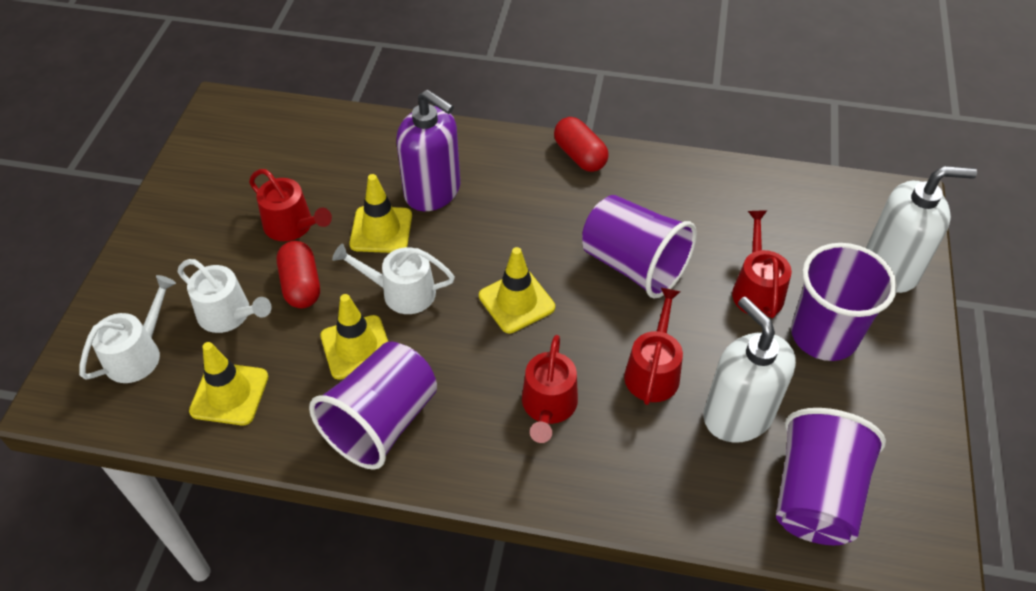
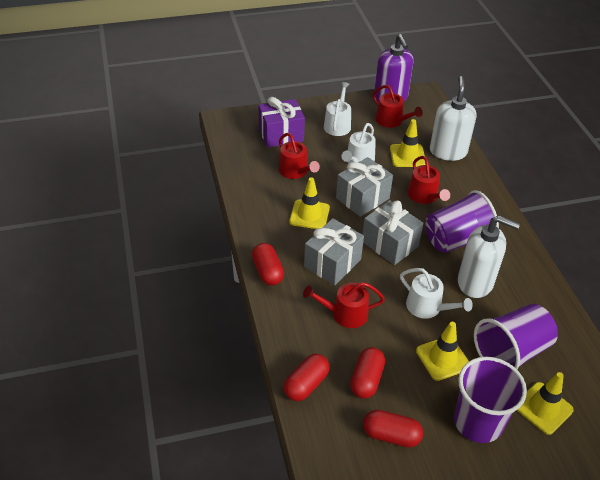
grey gift: 0 -> 3
purple cup: 4 -> 3
purple gift: 0 -> 1
red capsule: 2 -> 4

